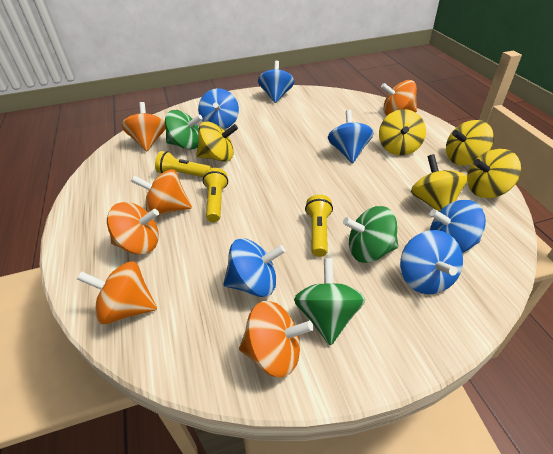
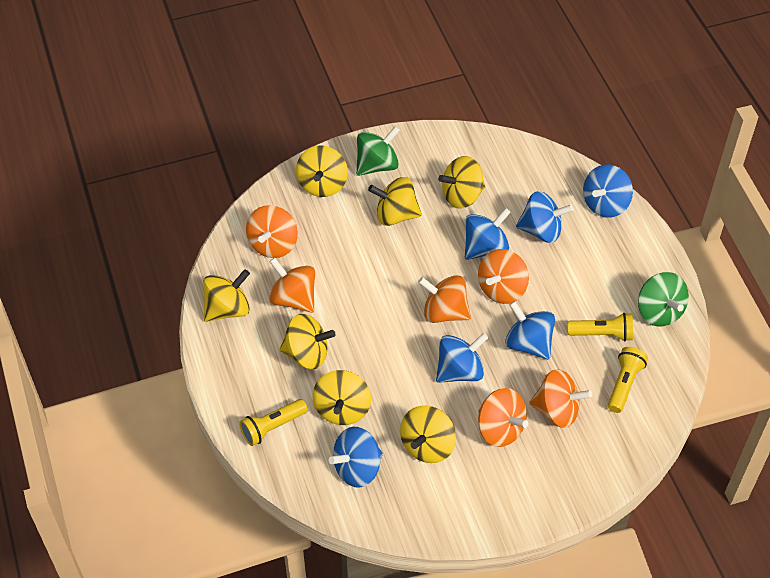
green spinning top: 3 -> 2
yellow spinning top: 5 -> 7

